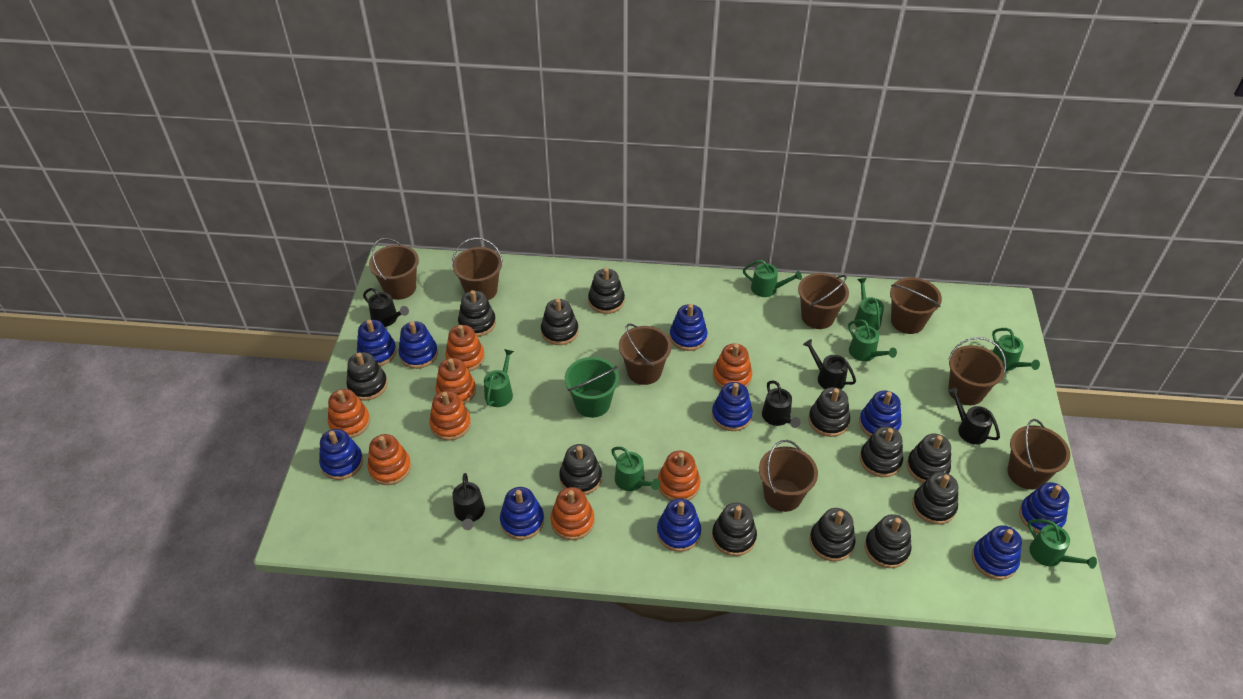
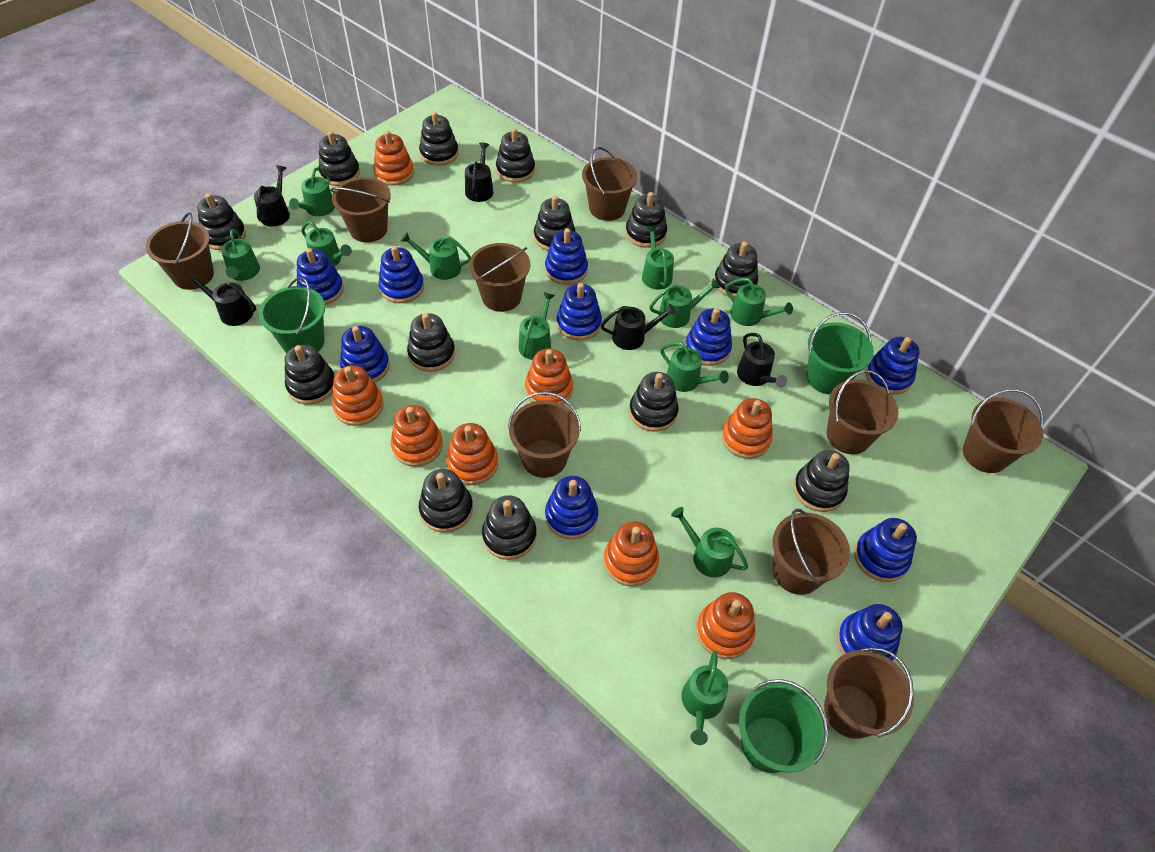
black stacking toy: 12 -> 13
brown bucket: 8 -> 9
green bucket: 1 -> 3
green watering can: 7 -> 11

